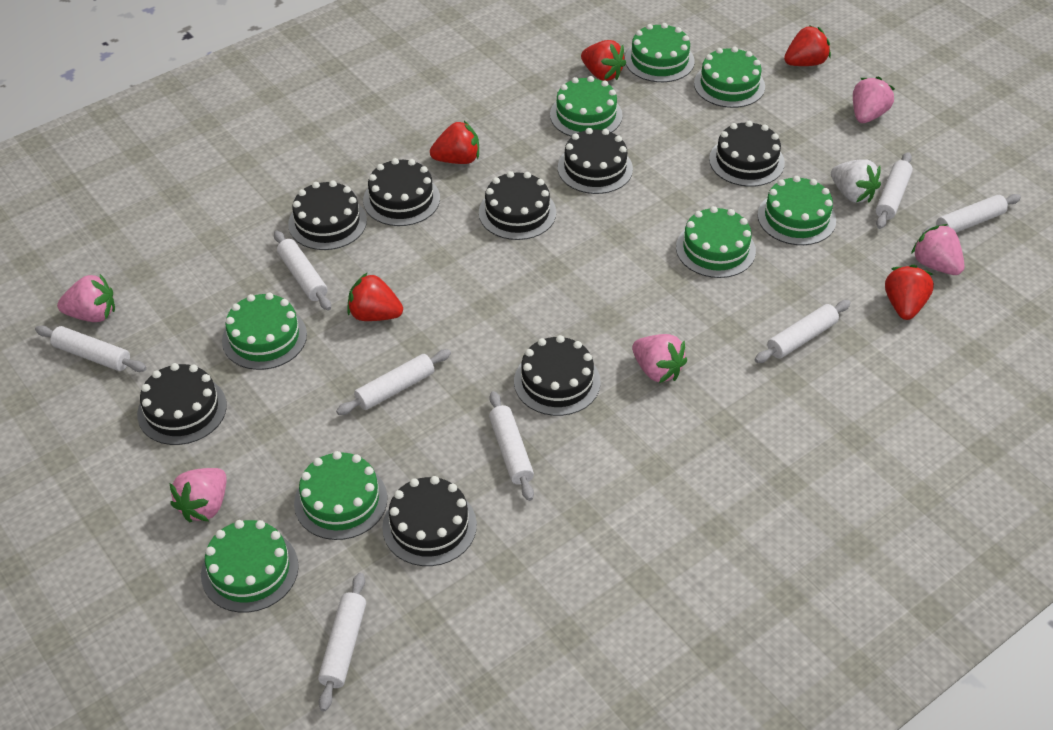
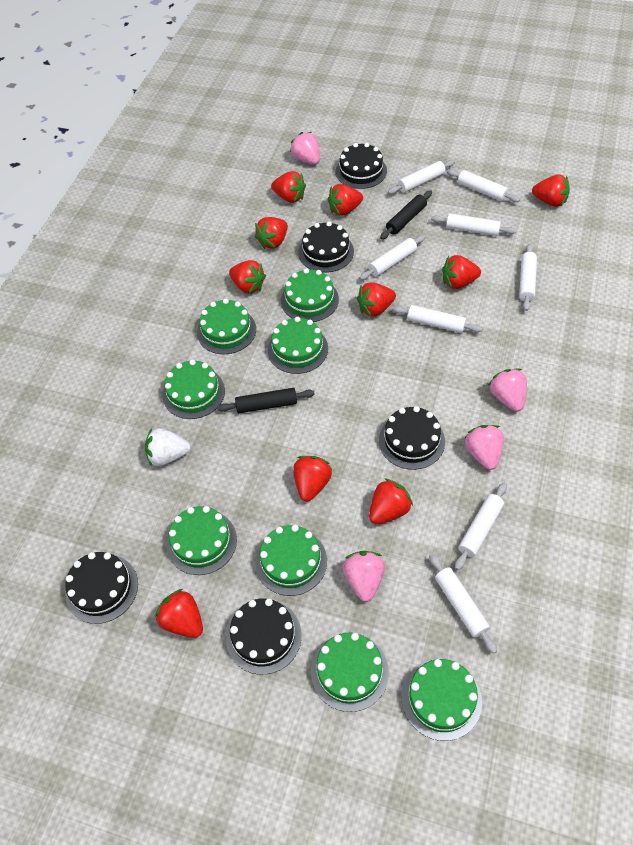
black cake: 8 -> 5
black rolling pin: 0 -> 2
pink strawberry: 5 -> 4
red strawberry: 5 -> 10

